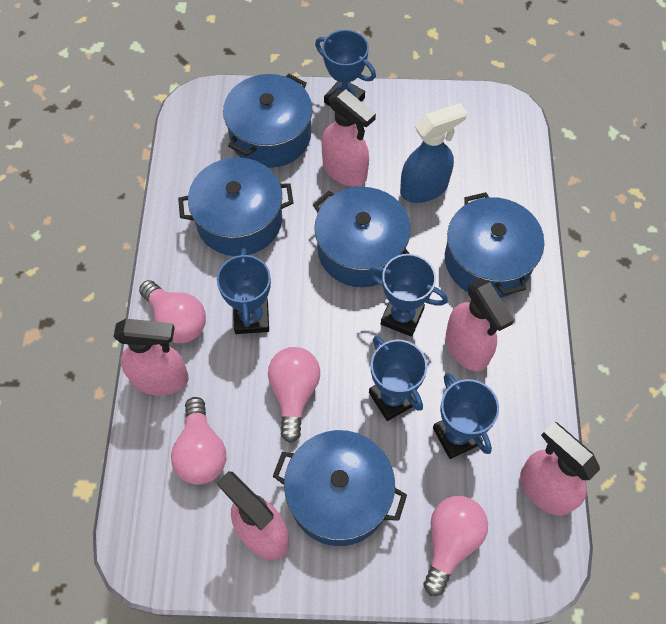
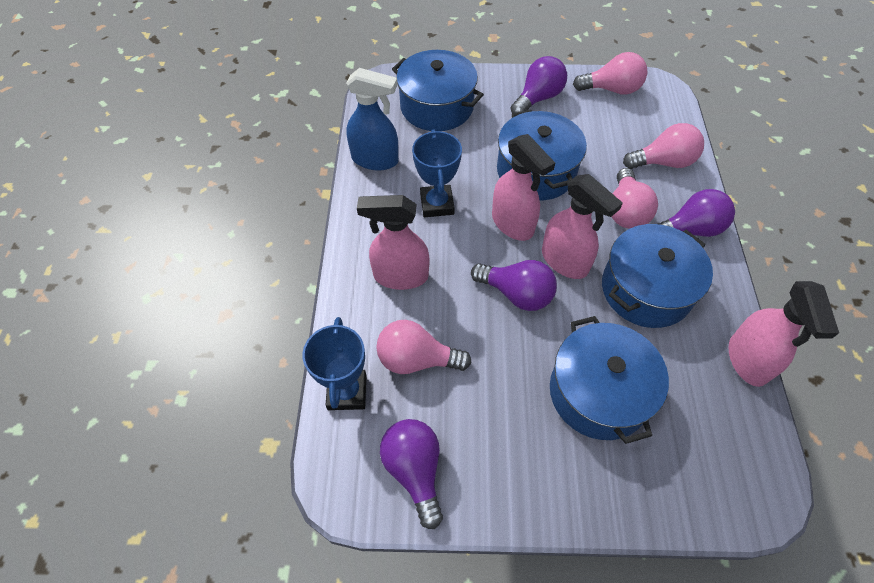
blue pot: 5 -> 4
blue trophy: 5 -> 2
pink spray bottle: 5 -> 4
purple light bulb: 0 -> 4

